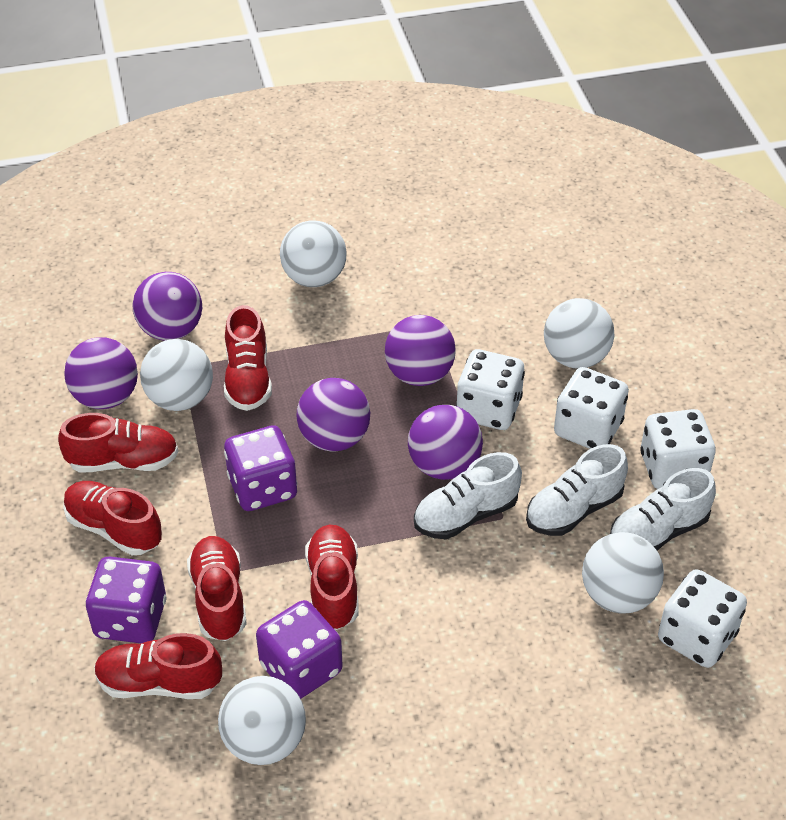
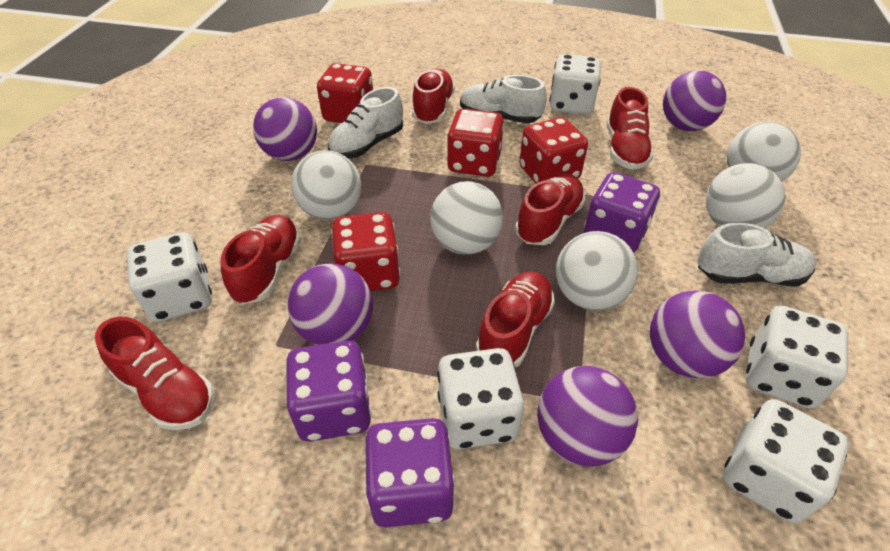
red dice: 0 -> 4
white dice: 4 -> 5

